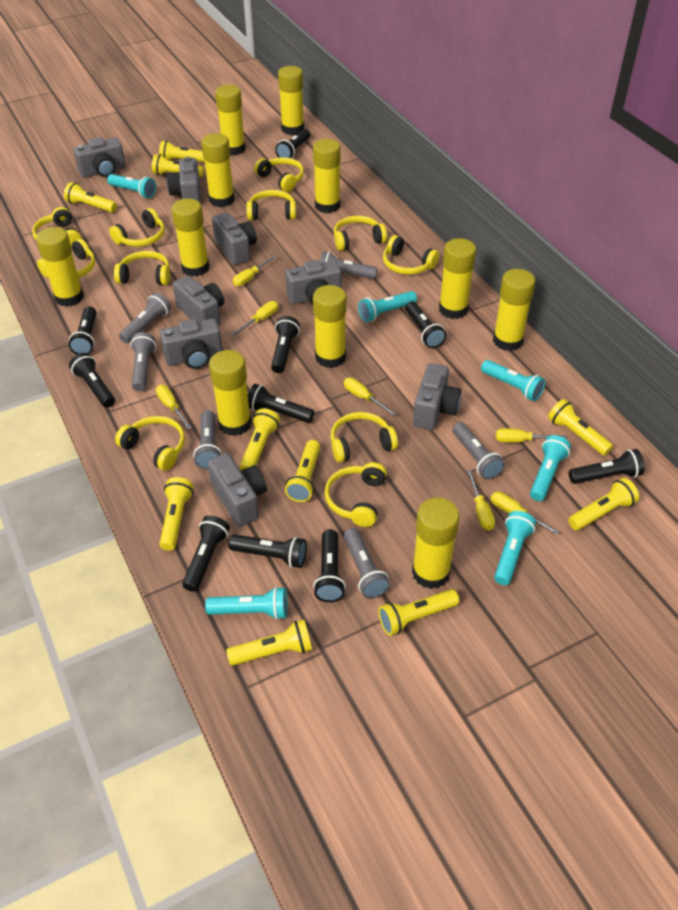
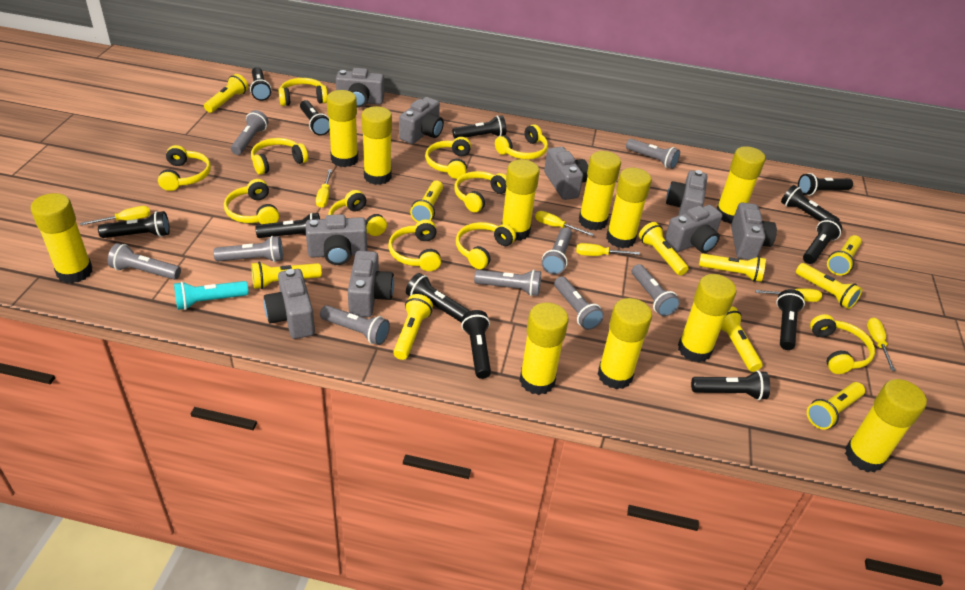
black flashlight: 10 -> 12
grey camera: 8 -> 9
grey flashlight: 6 -> 9
turquoise flashlight: 6 -> 1
yellow screwdriver: 7 -> 6

